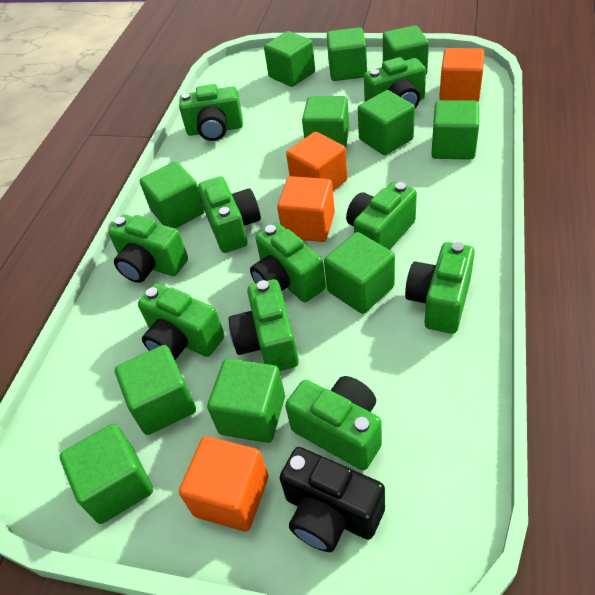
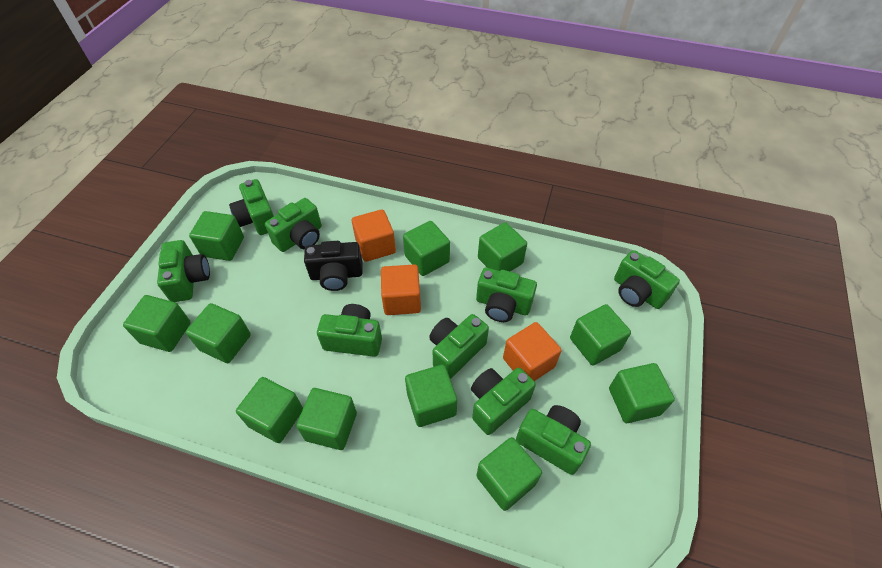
green camera: 10 -> 9
orange cube: 4 -> 3

